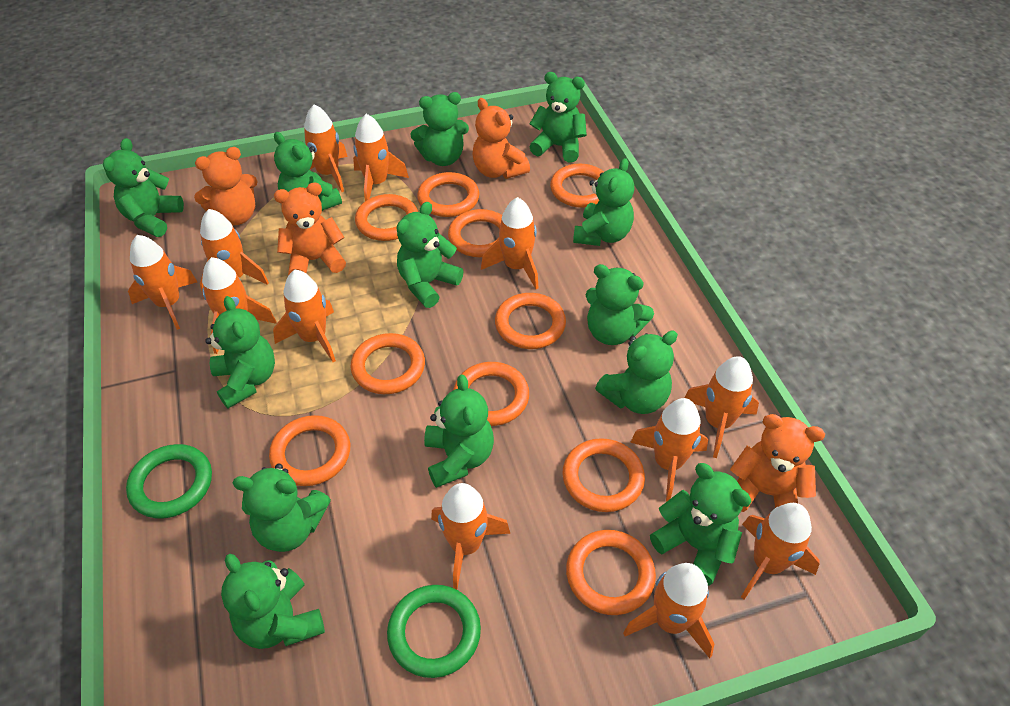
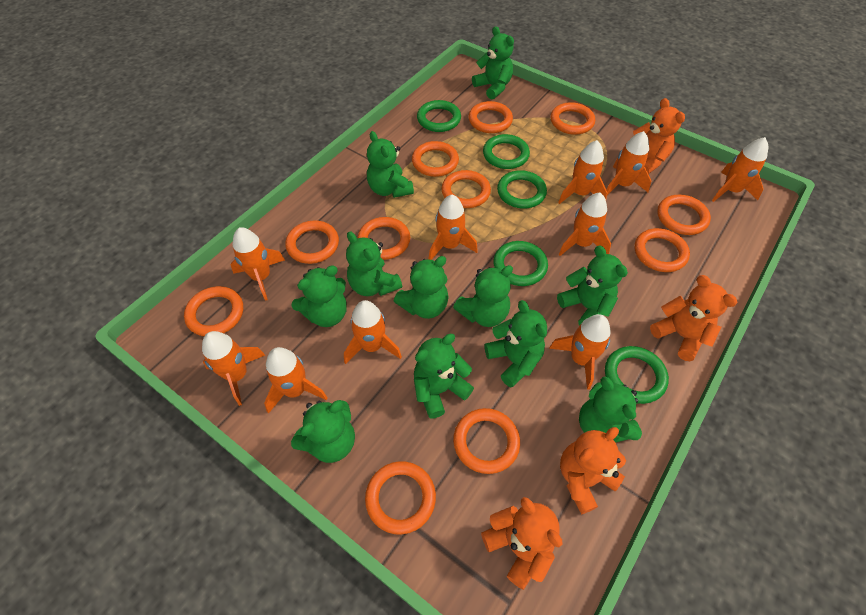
green ring: 2 -> 5
green teddy bear: 13 -> 11
orange ring: 10 -> 11
orange rocket: 12 -> 10

